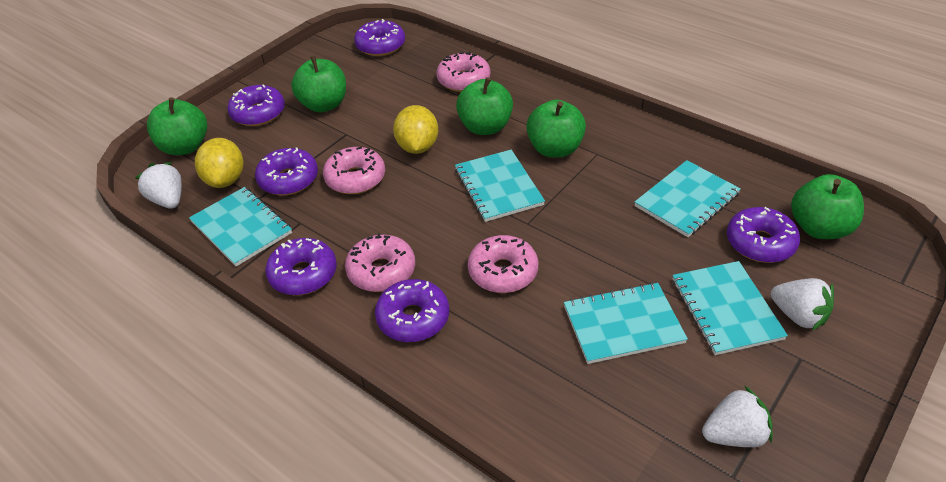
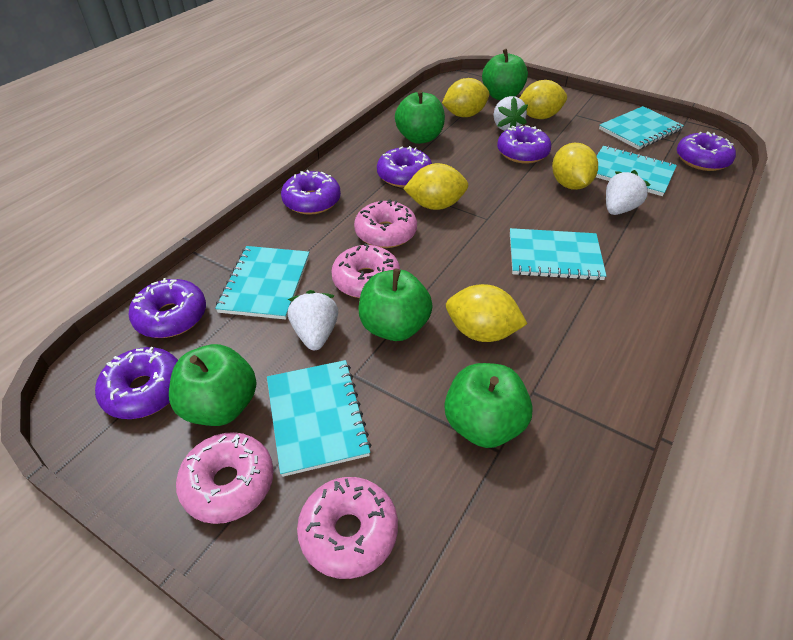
yellow lemon: 2 -> 5

